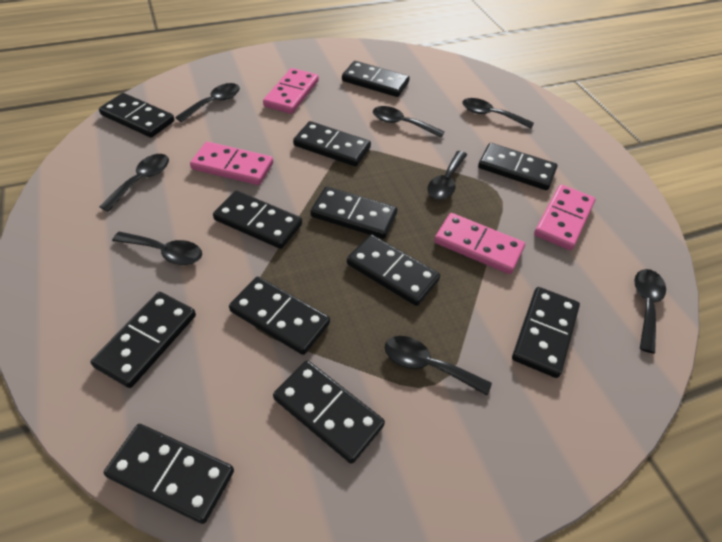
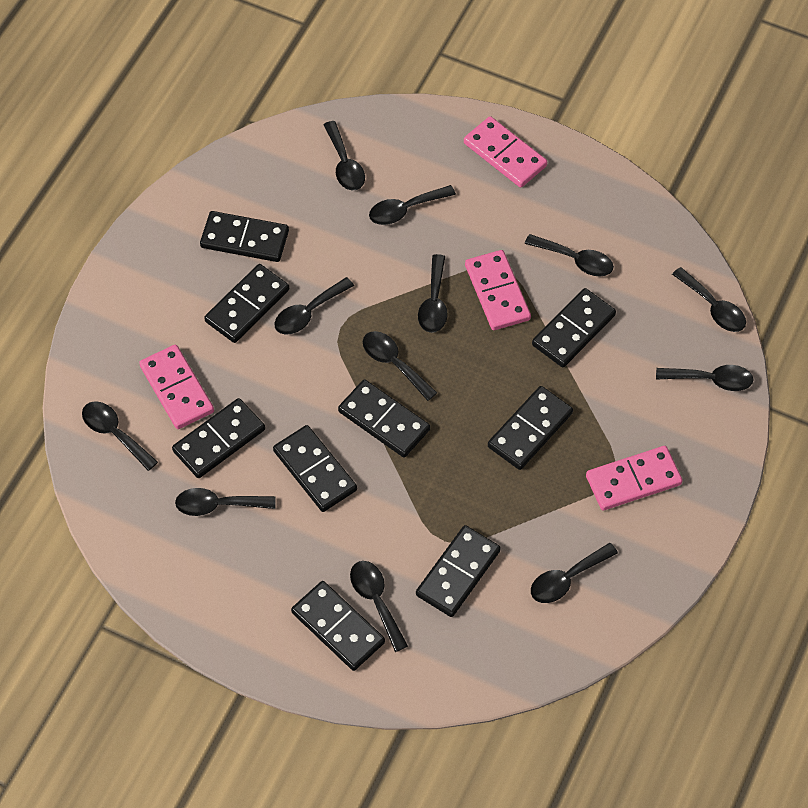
black domino: 12 -> 9
black spoon: 8 -> 12

